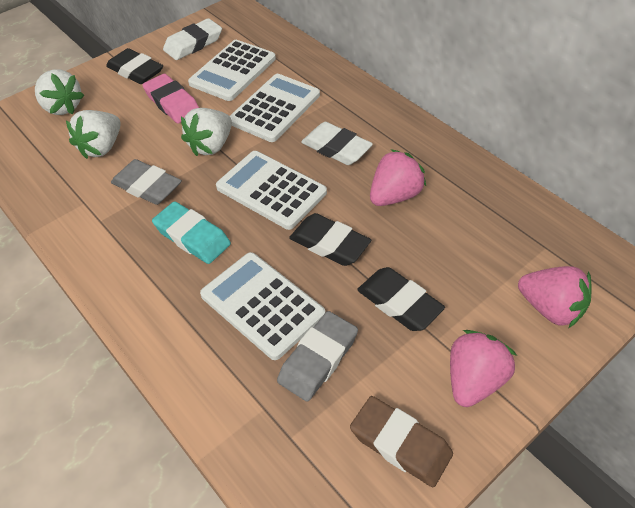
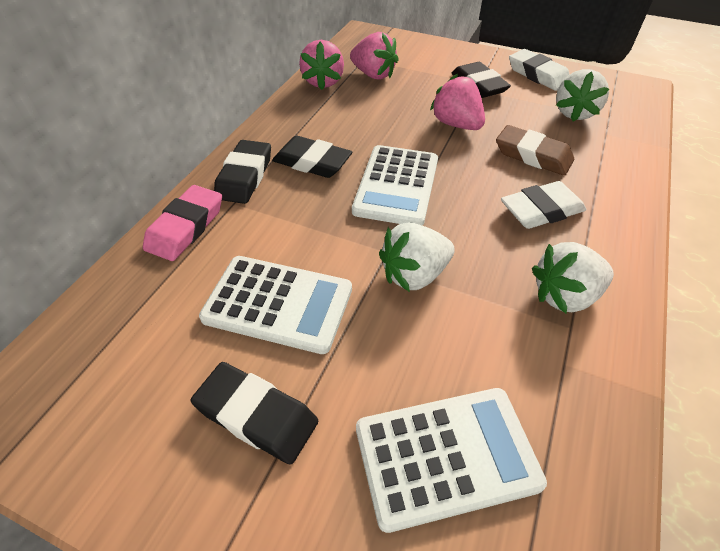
black eraser: 3 -> 4
grey eraser: 2 -> 0
turquoise eraser: 1 -> 0
white calculator: 4 -> 3

